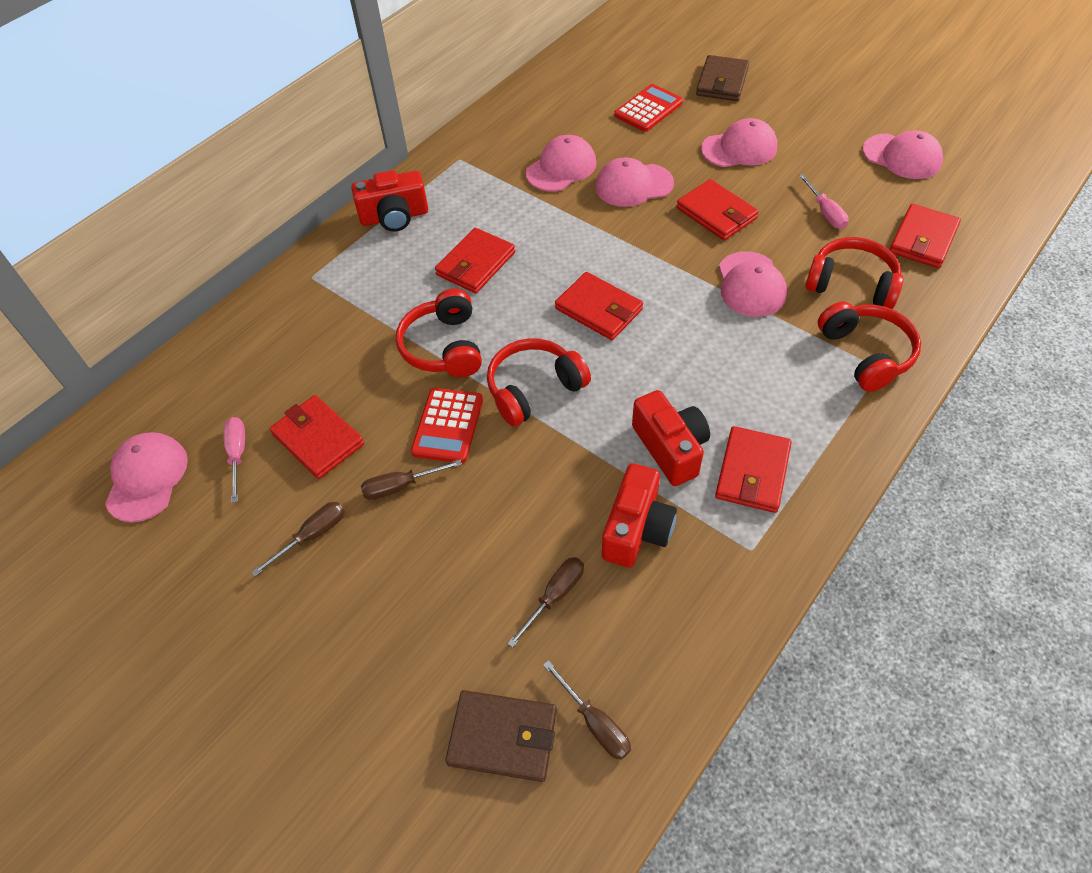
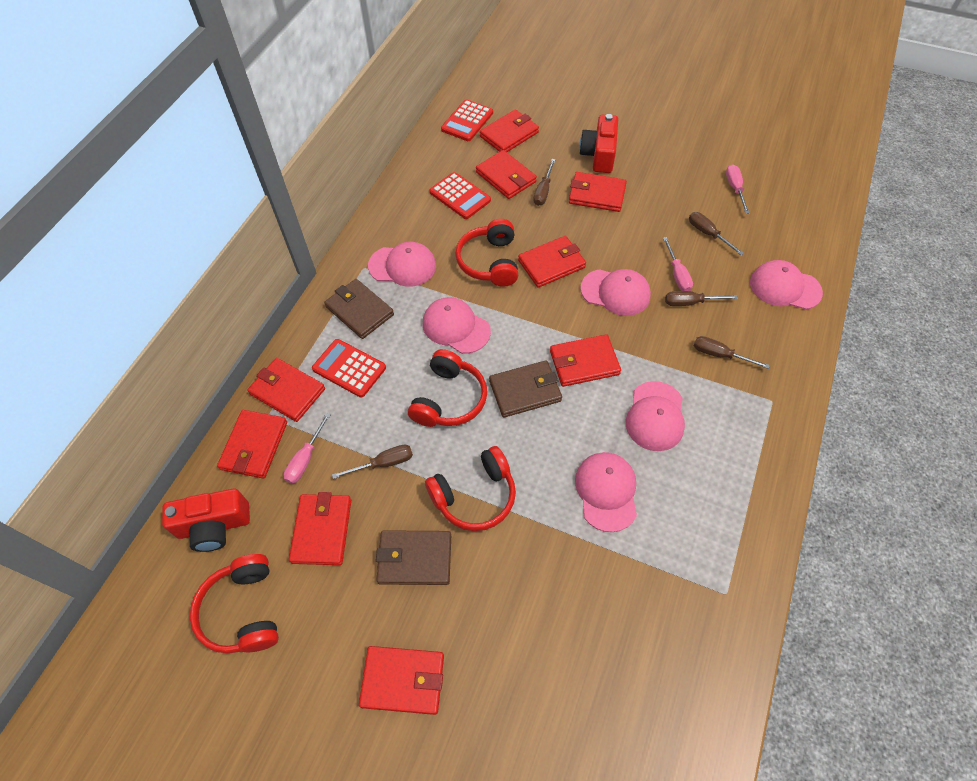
brown screwdriver: 4 -> 5
brown wallet: 2 -> 3
pink screwdriver: 2 -> 3
red calculator: 2 -> 3
red camera: 3 -> 2
red wallet: 6 -> 9

